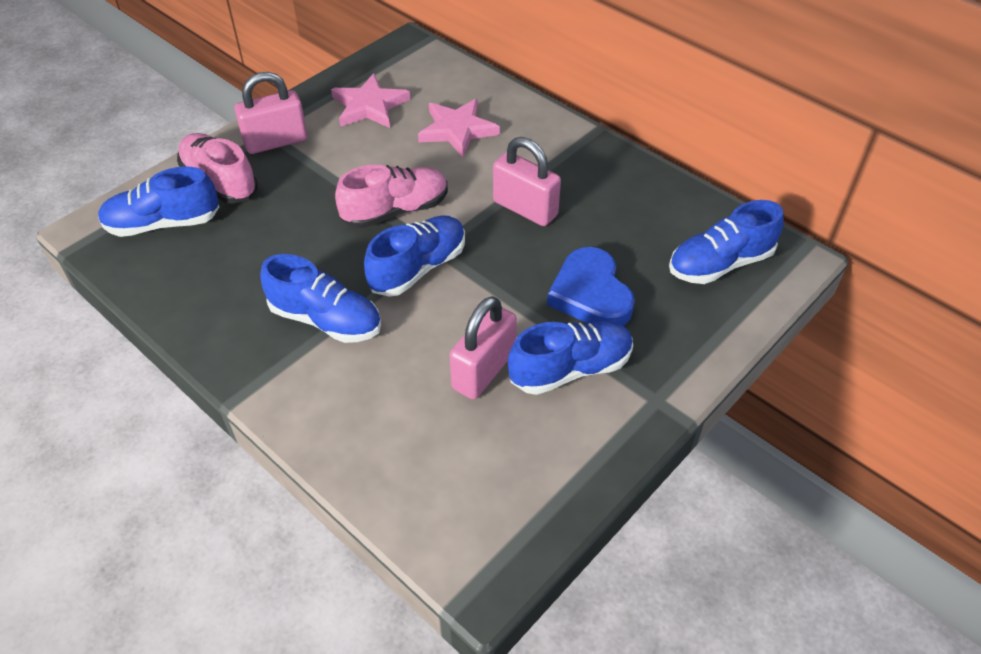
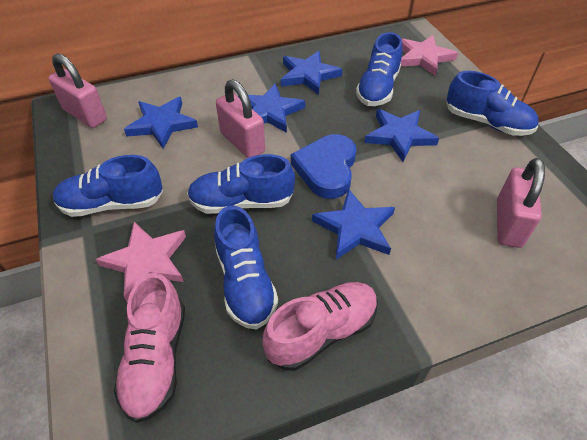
blue star: 0 -> 5

